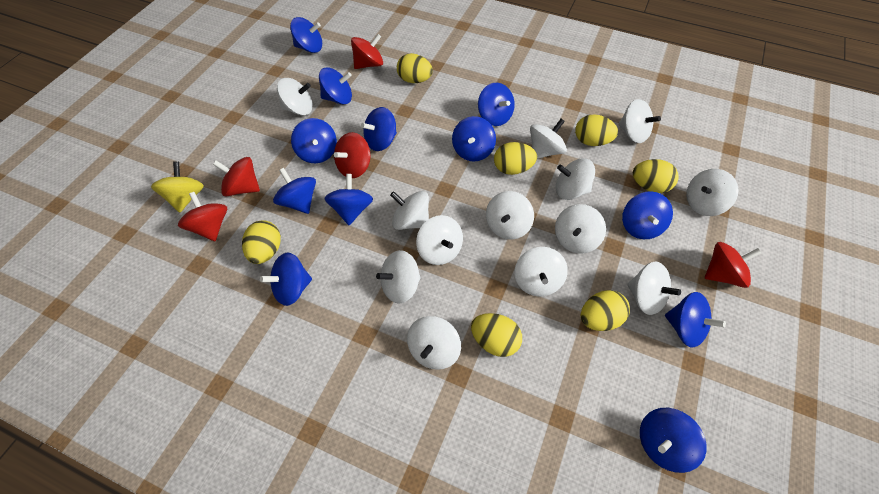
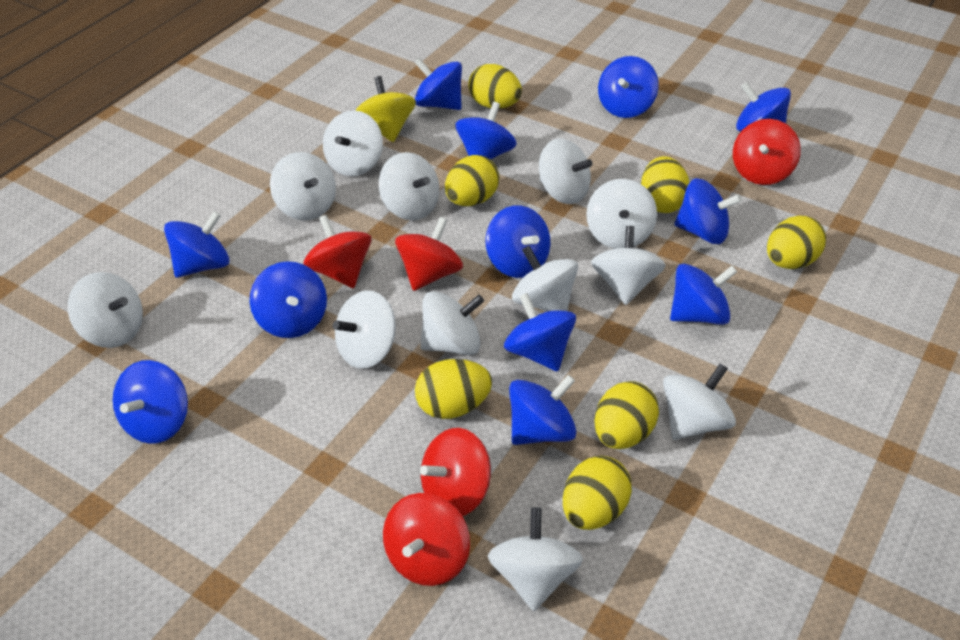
white spinning top: 13 -> 12

